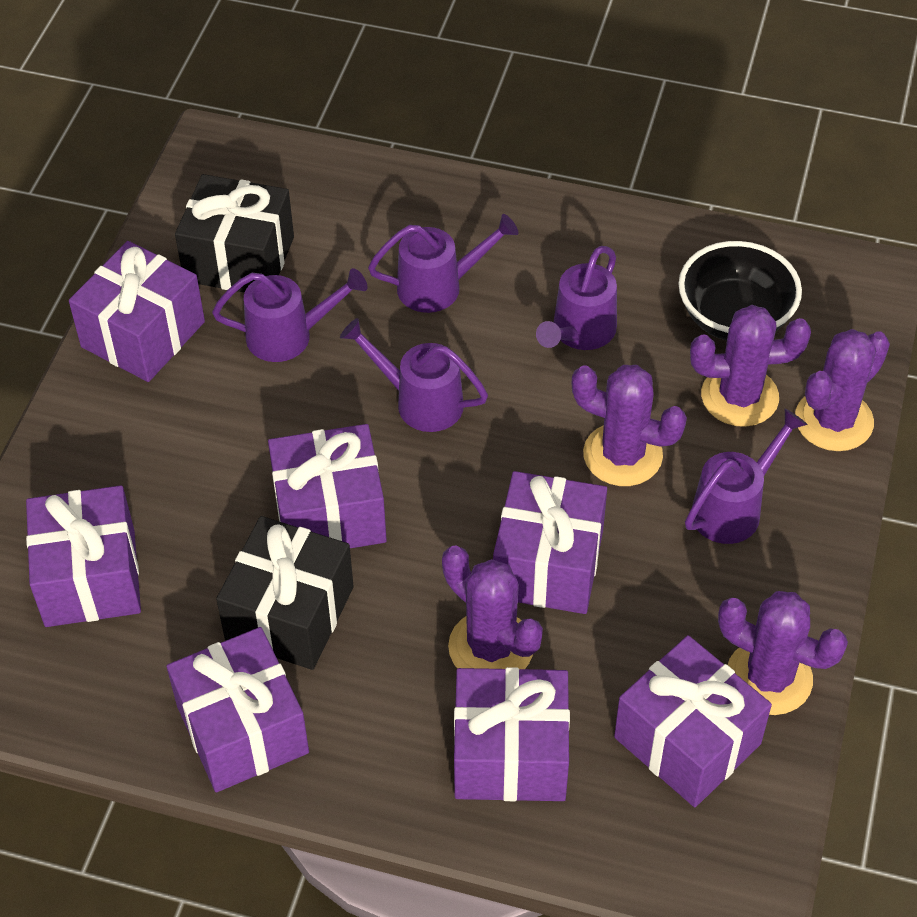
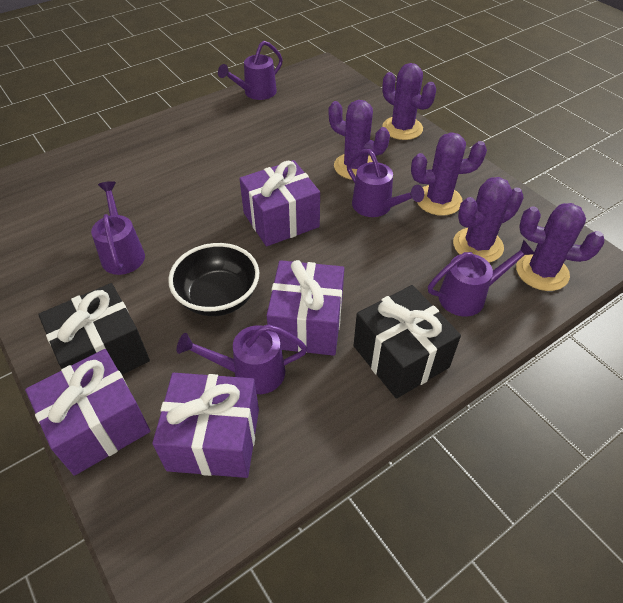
purple gift: 7 -> 4

